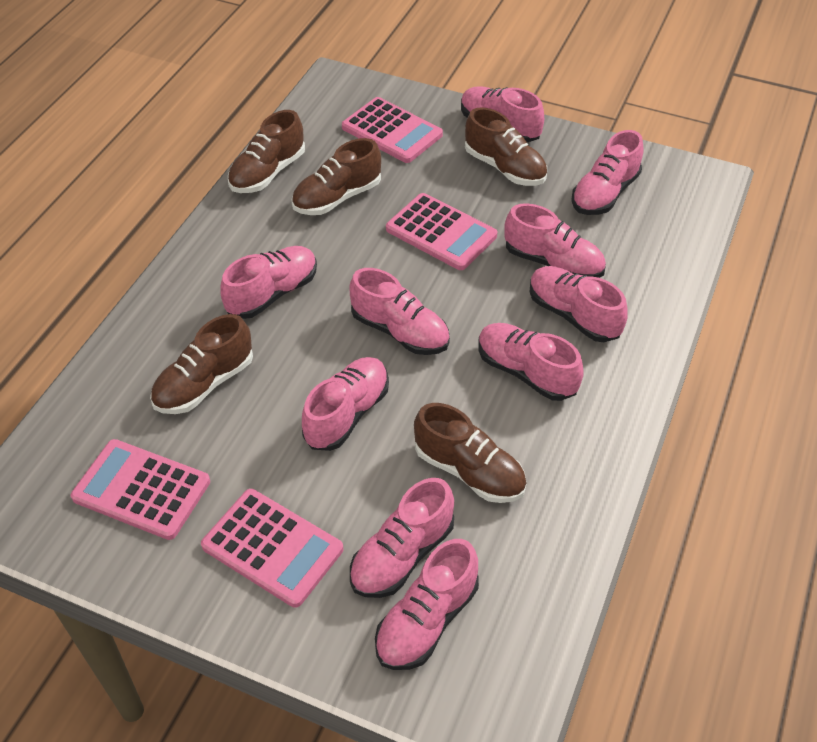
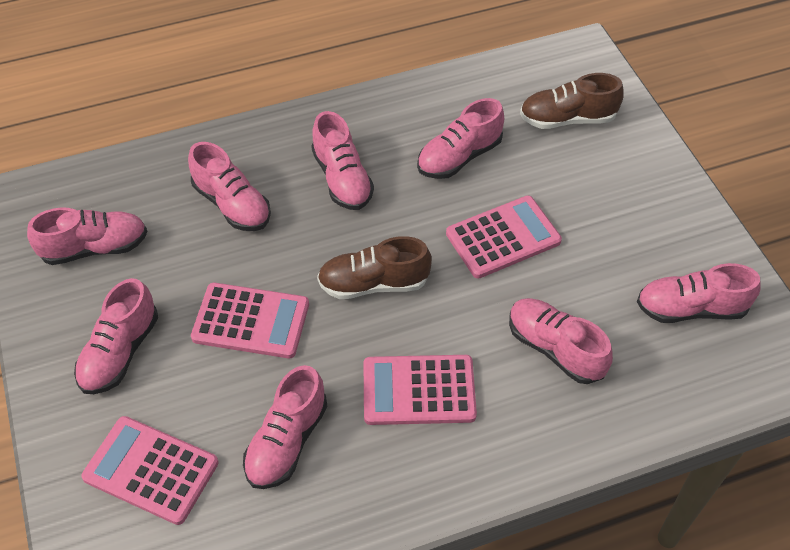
brown shoe: 5 -> 2
pink shoe: 10 -> 8

